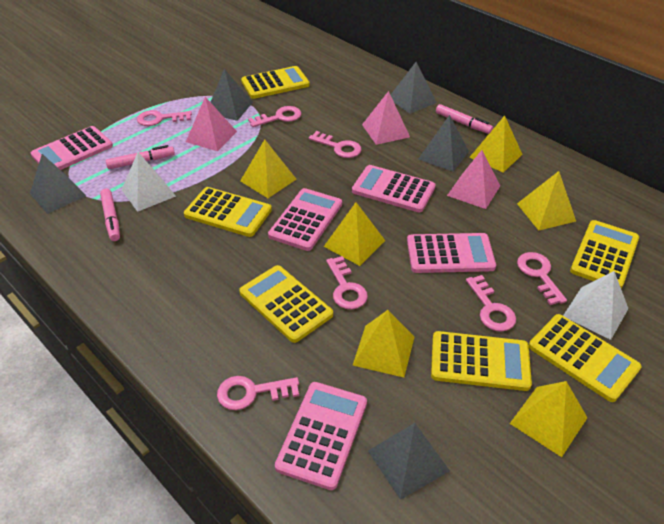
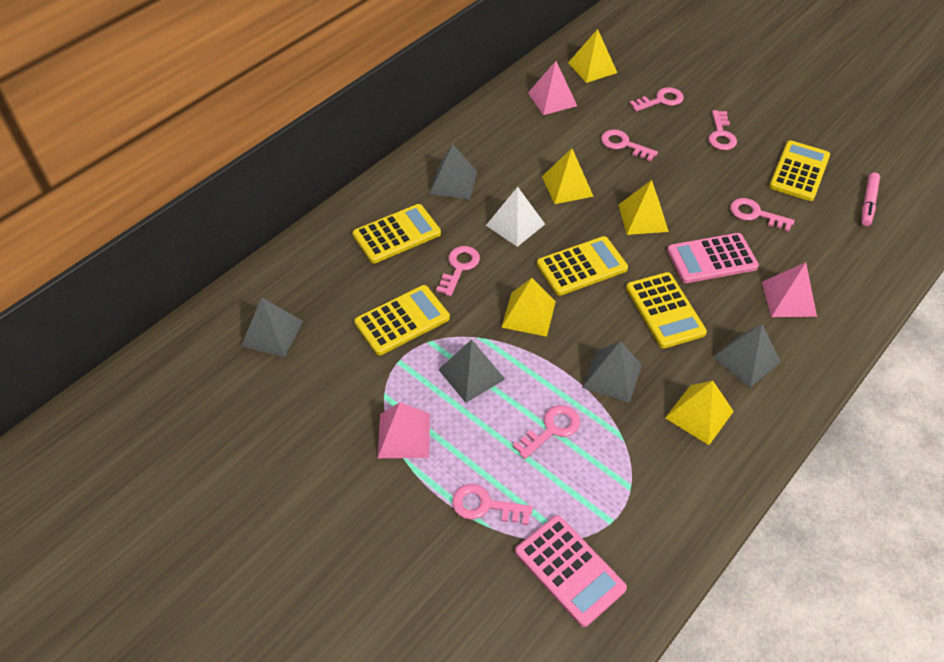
pink calculator: 5 -> 2
pink marker: 3 -> 1
white pyramid: 2 -> 1
yellow calculator: 6 -> 5
yellow pyramid: 6 -> 5

